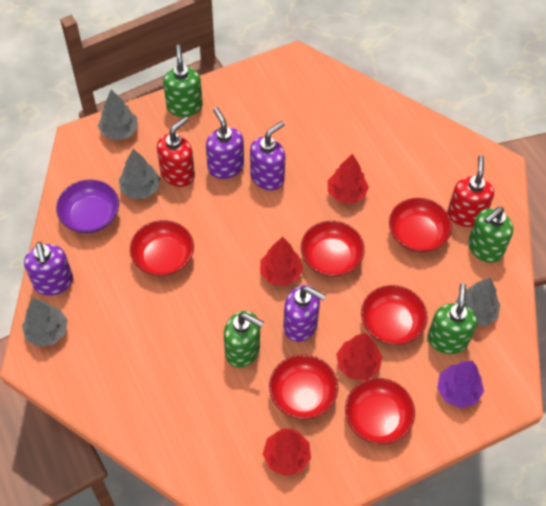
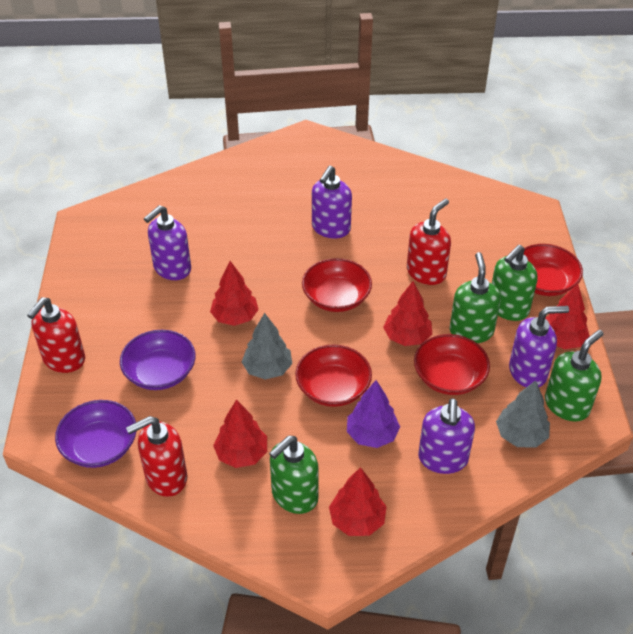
grey tree: 4 -> 2
purple bowl: 1 -> 2
red bowl: 6 -> 4
red soap dispenser: 2 -> 3
red tree: 4 -> 5

